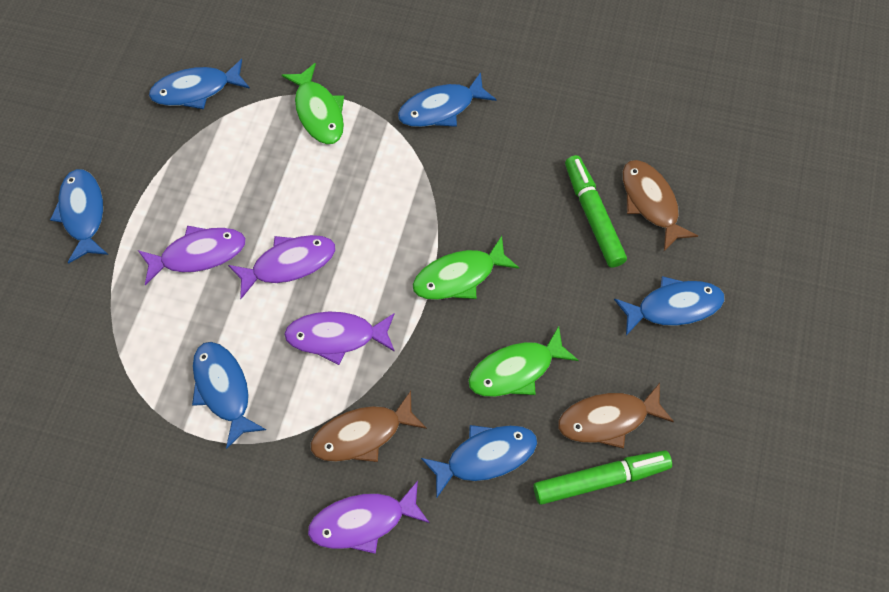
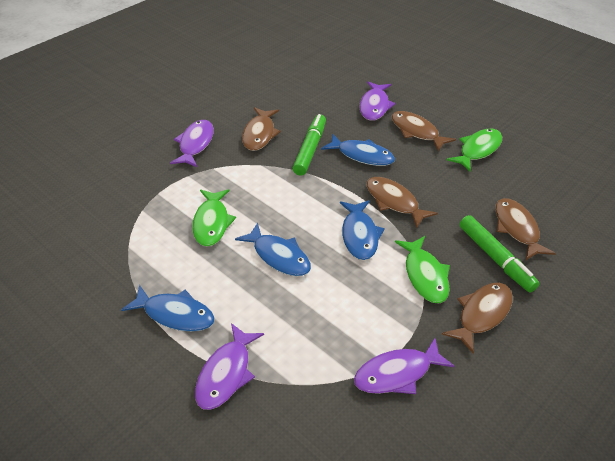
blue fish: 6 -> 4
brown fish: 3 -> 5

